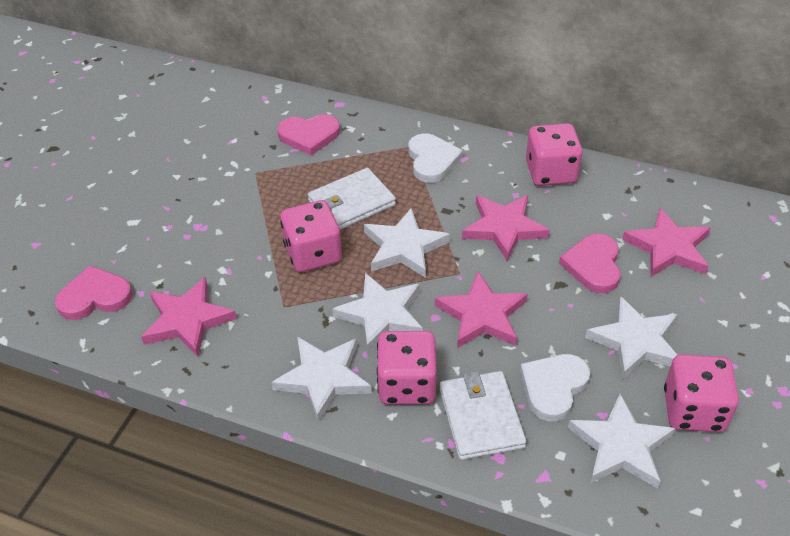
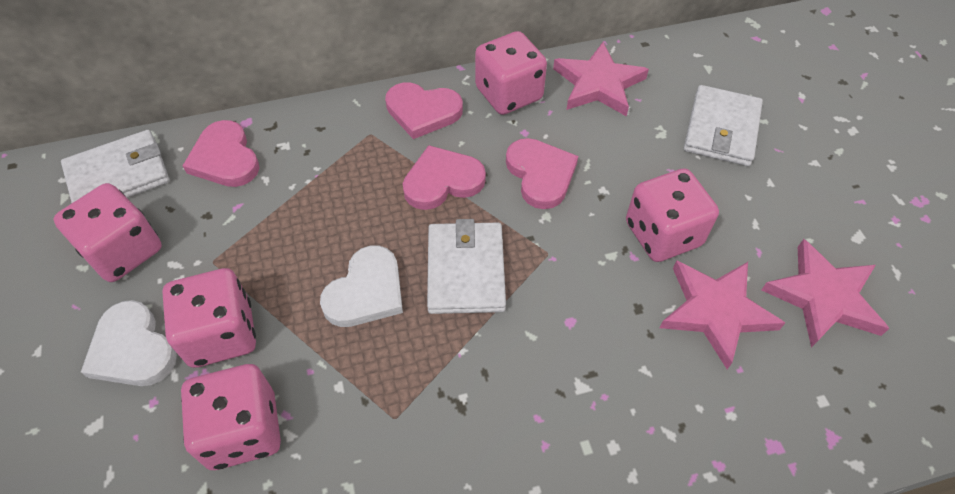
pink dice: 4 -> 5
pink heart: 3 -> 4
pink star: 4 -> 3
white star: 5 -> 0
white wallet: 2 -> 3

